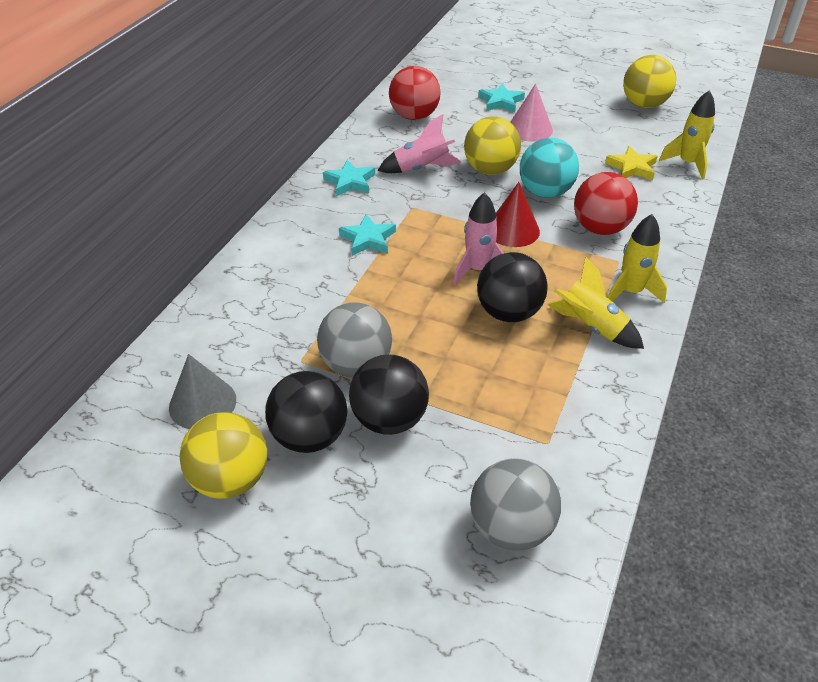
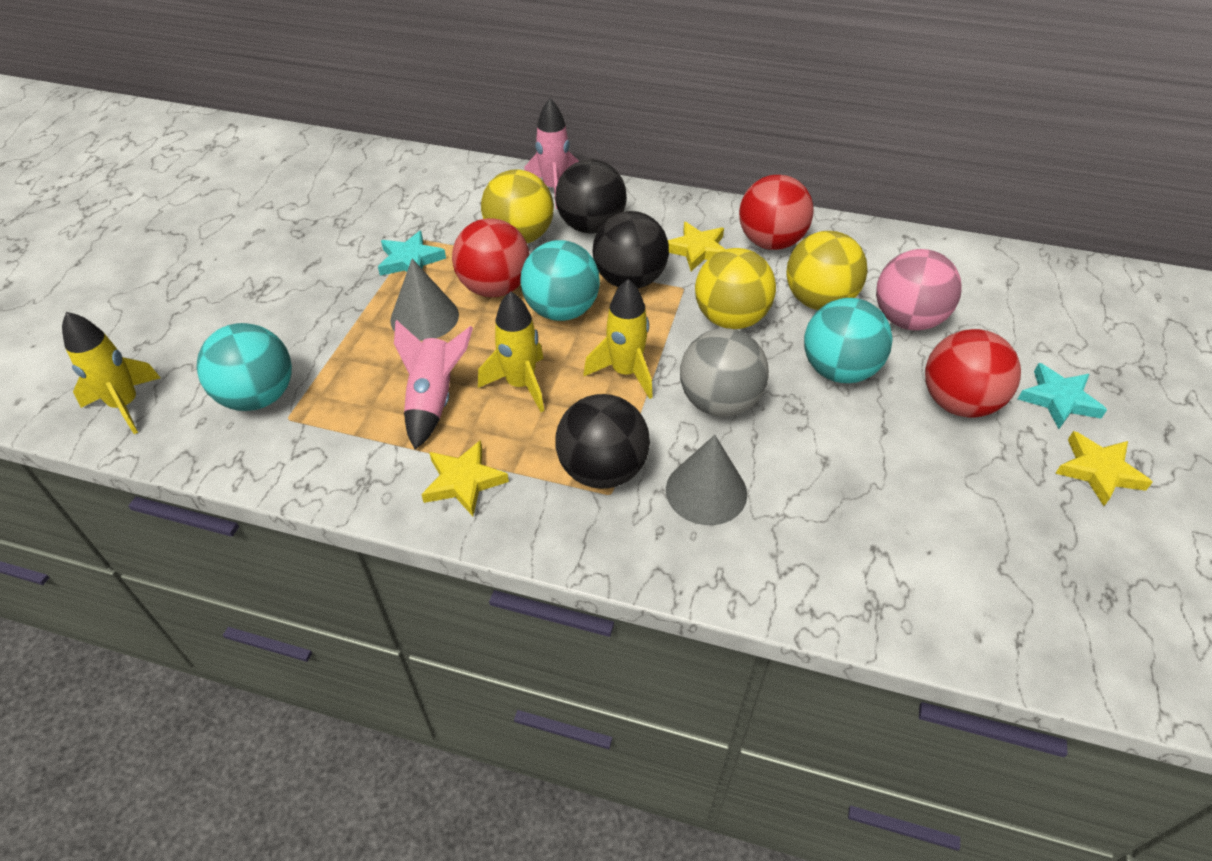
grey ball: 2 -> 1
grey cone: 1 -> 2
pink ball: 0 -> 1
pink cone: 1 -> 0
red ball: 2 -> 3
red cone: 1 -> 0
turquoise ball: 1 -> 3
turquoise star: 3 -> 2
yellow star: 1 -> 3

